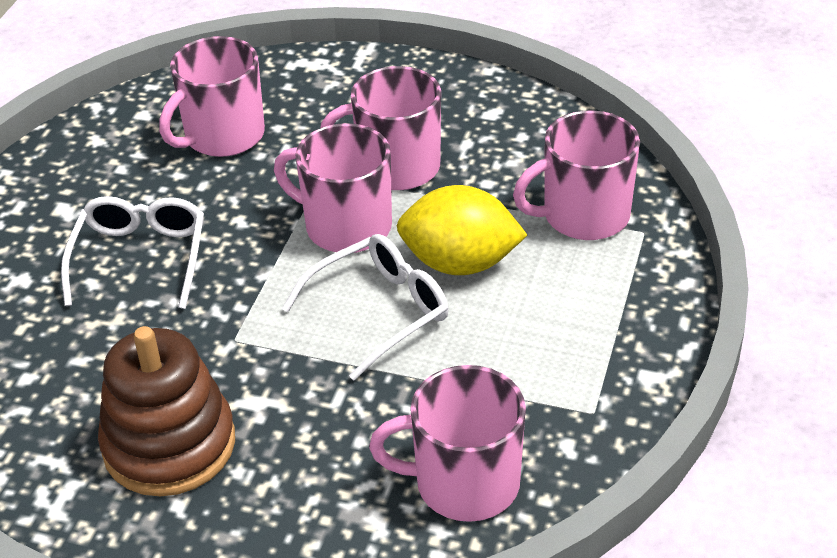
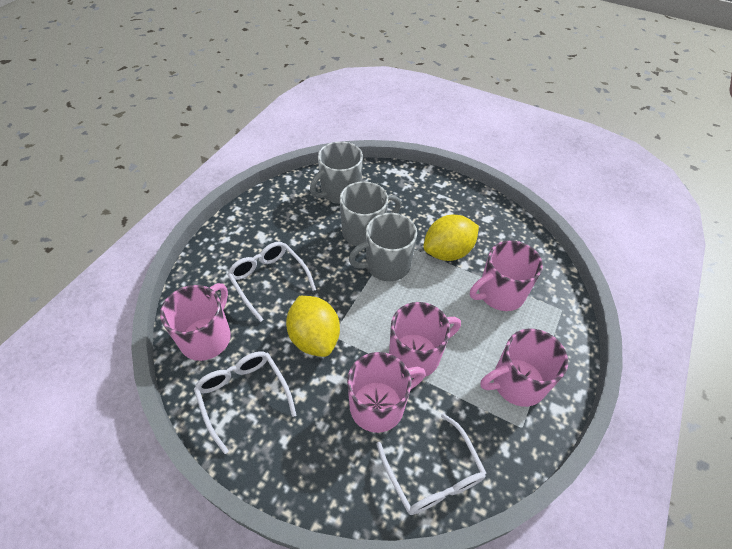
brown stacking toy: 1 -> 0
grey mug: 0 -> 3
white glasses: 2 -> 3
yellow lemon: 1 -> 2

